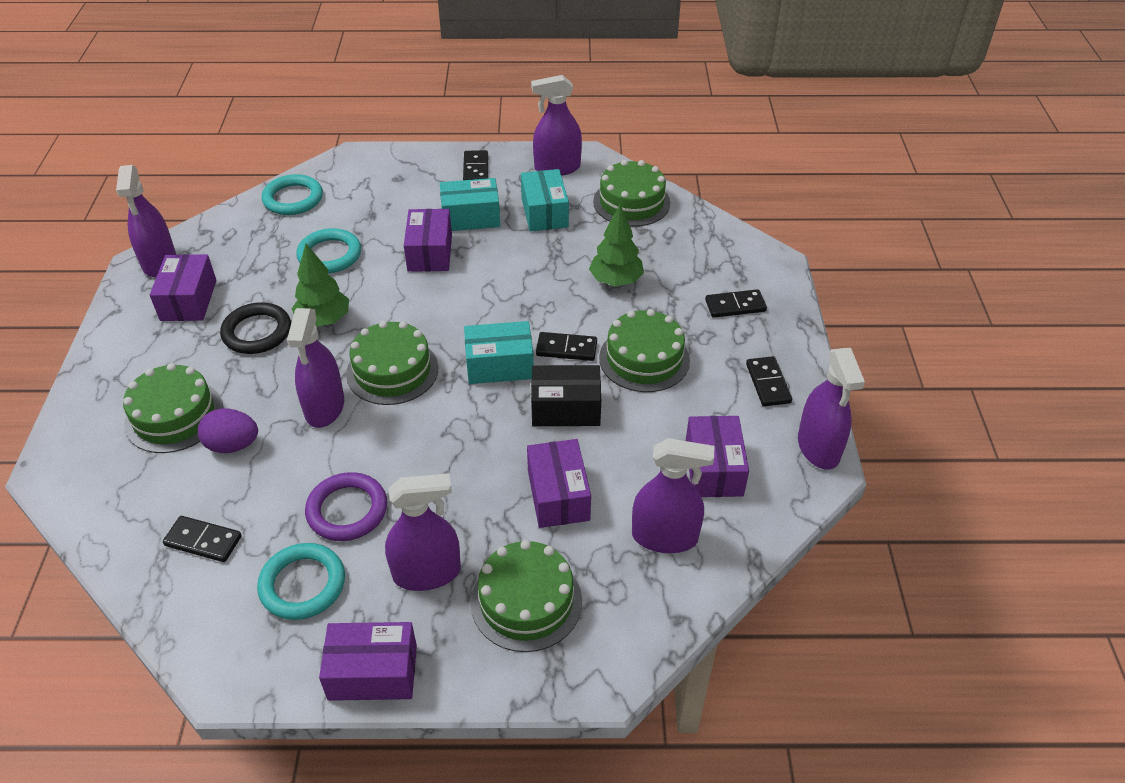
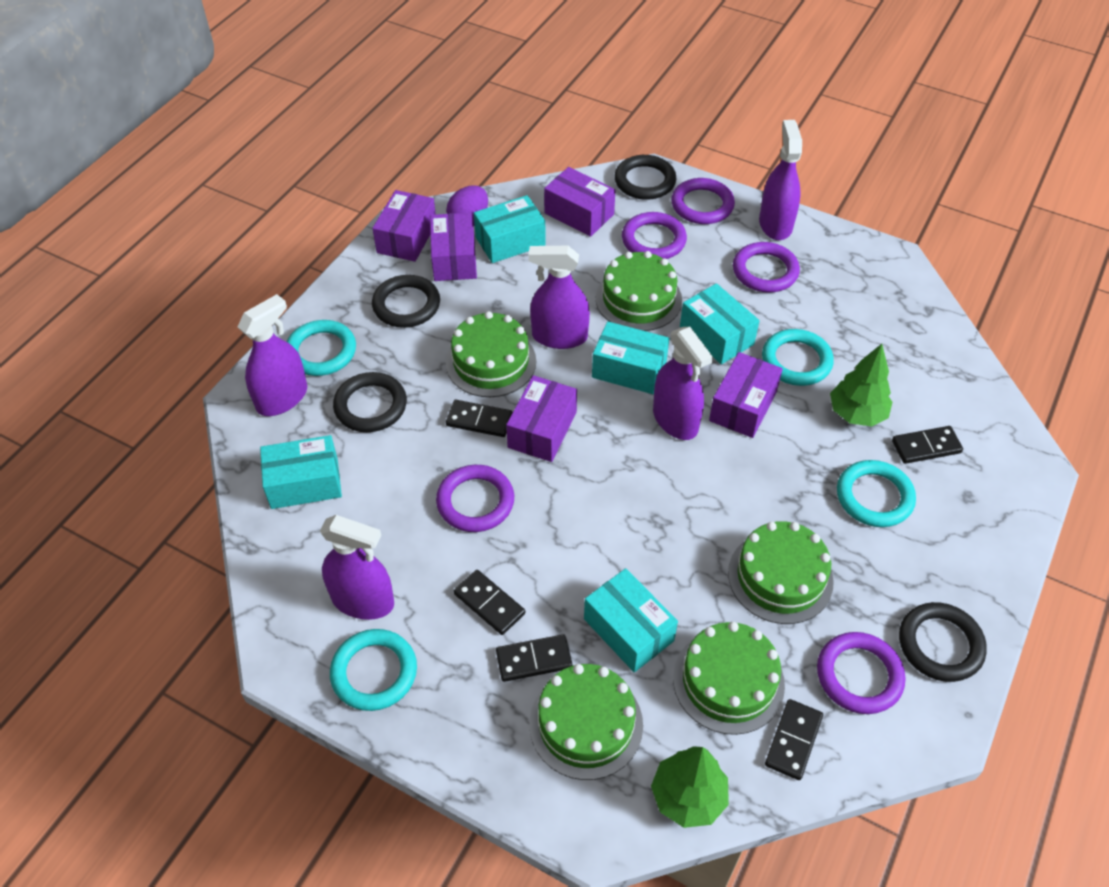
black box: 1 -> 0
black ring: 1 -> 4
purple ring: 1 -> 5
purple spray bottle: 6 -> 5
turquoise box: 3 -> 5
turquoise ring: 3 -> 4

